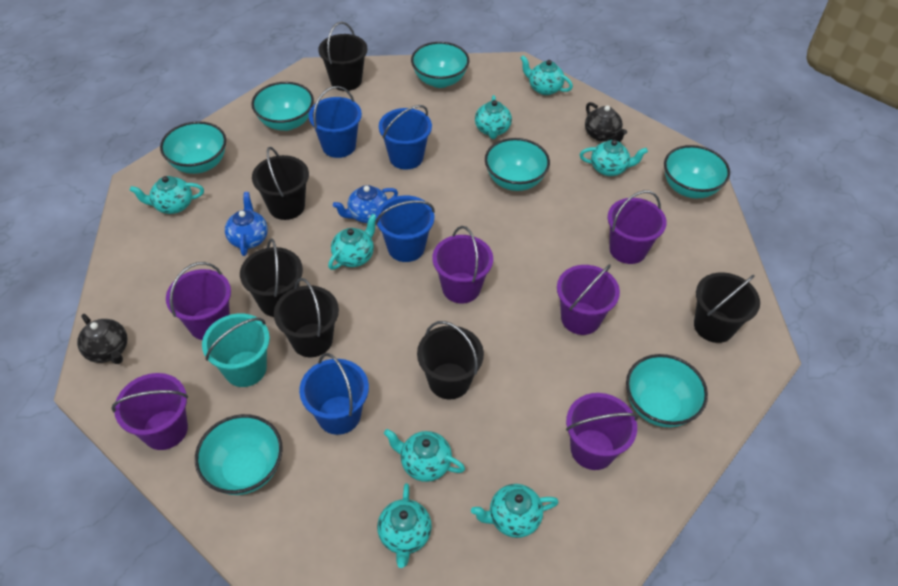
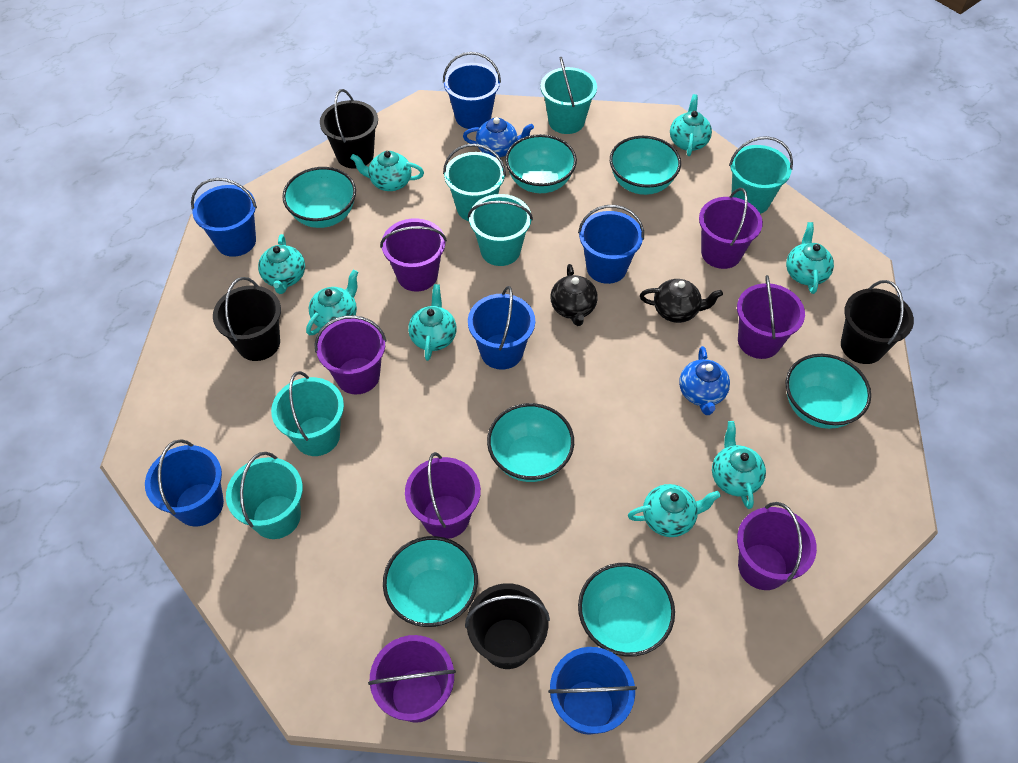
black bucket: 6 -> 4
blue bucket: 4 -> 6
purple bucket: 6 -> 7
turquoise bucket: 1 -> 6

